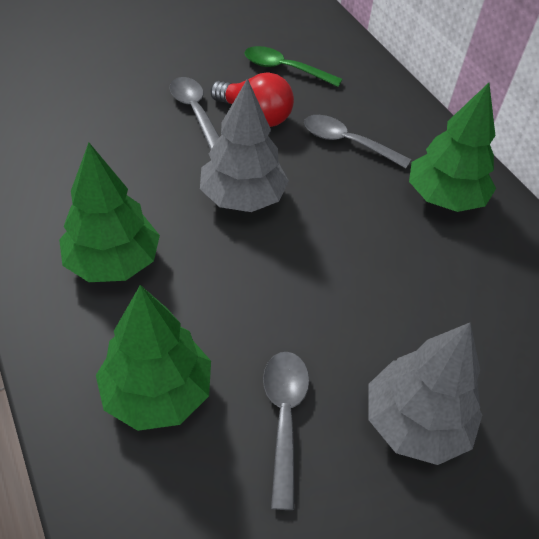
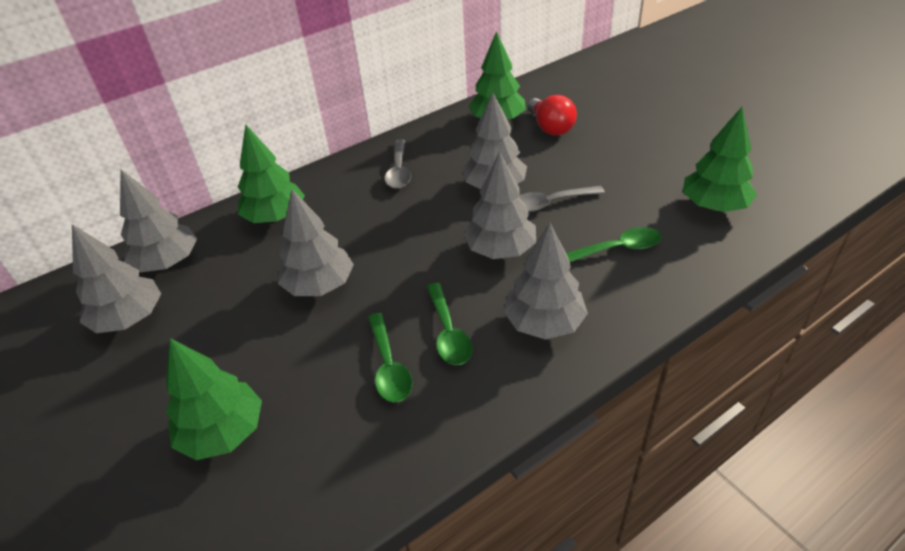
green spoon: 1 -> 3
green tree: 3 -> 4
grey spoon: 3 -> 2
grey tree: 2 -> 6

